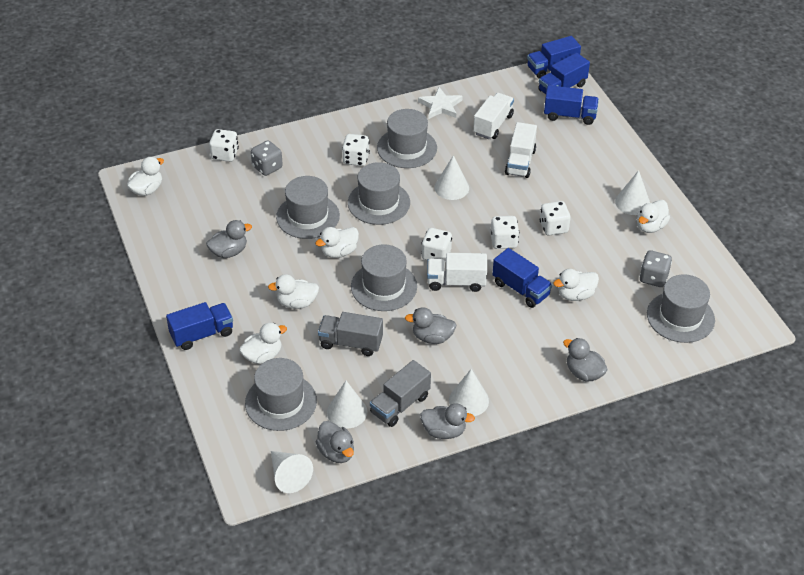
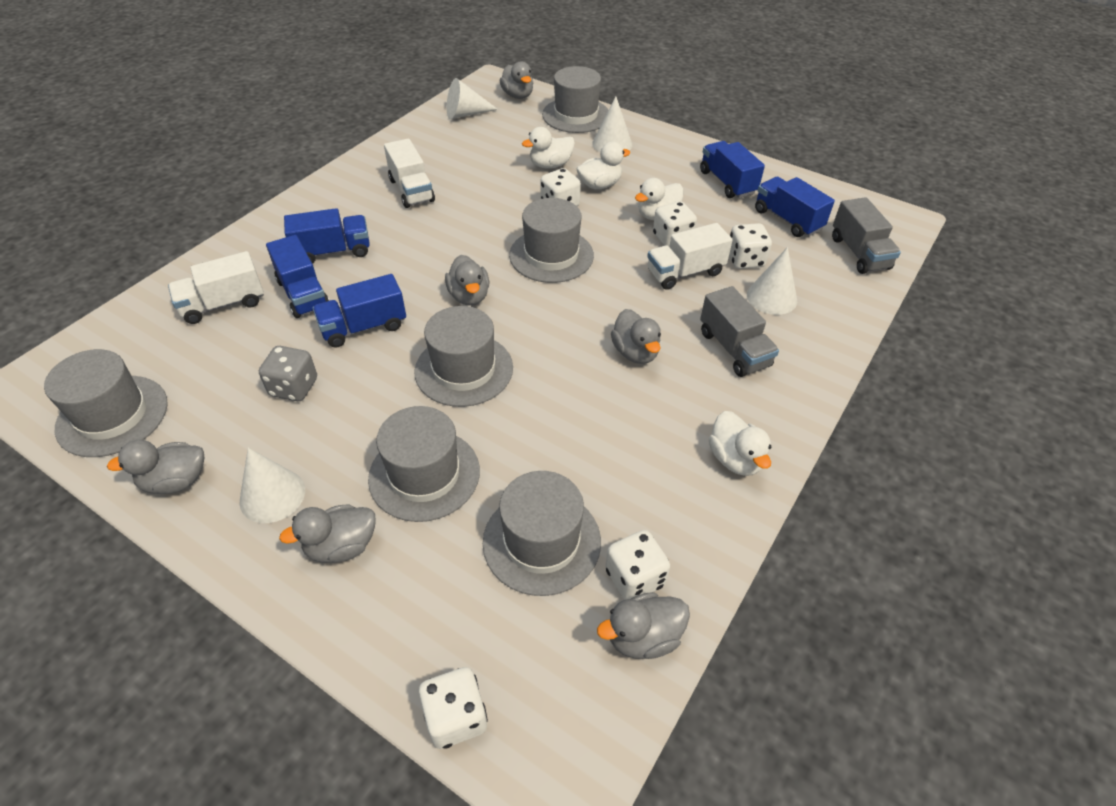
grey dice: 2 -> 1
grey duck: 5 -> 6
white cone: 5 -> 4
white duck: 6 -> 4
white star: 1 -> 0

